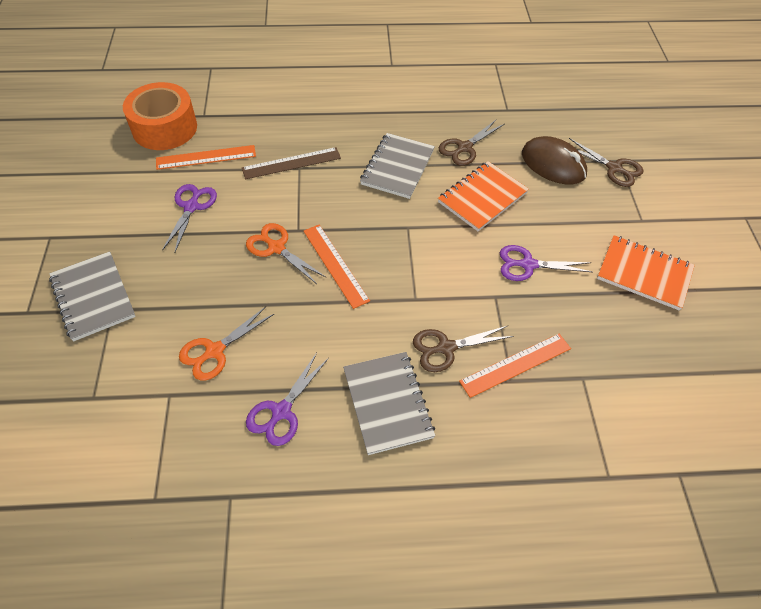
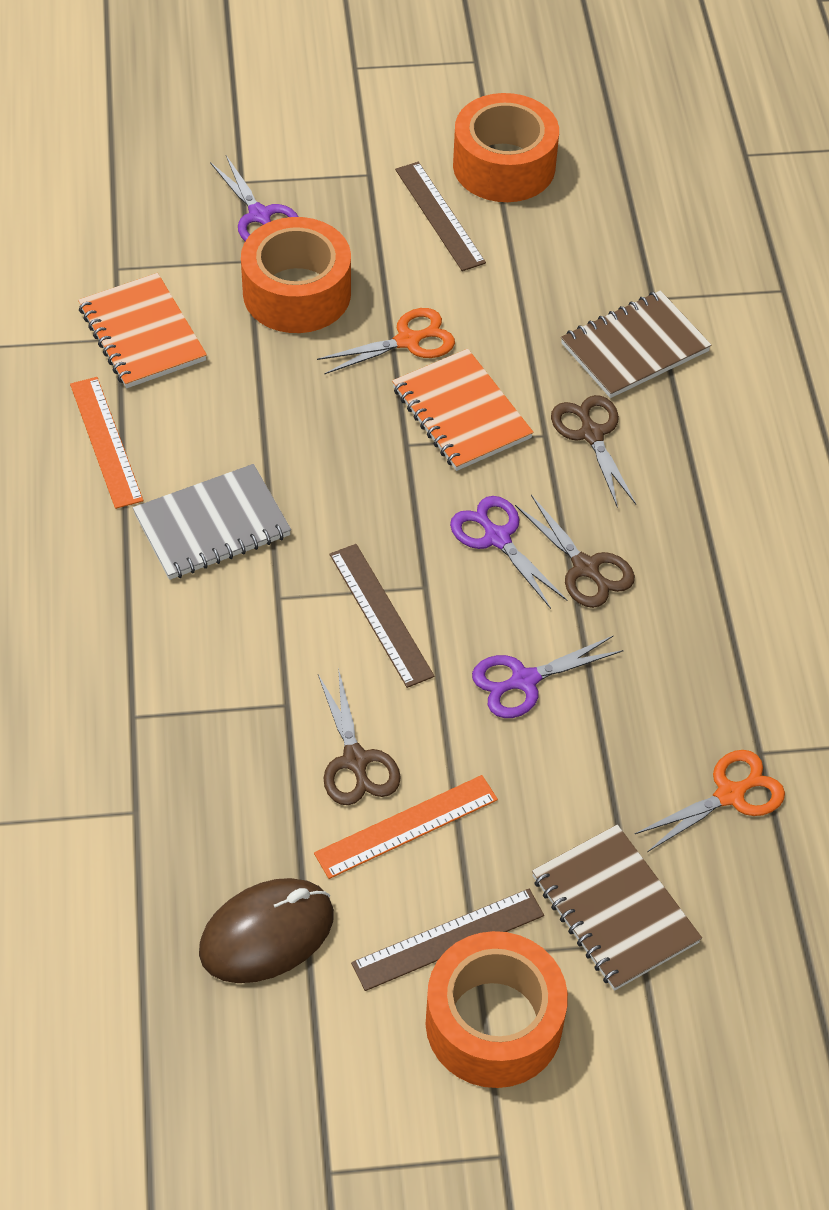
brown notebook: 0 -> 2
brown ruler: 1 -> 3
grey notebook: 3 -> 1
orange ruler: 3 -> 2
orange tape: 1 -> 3

